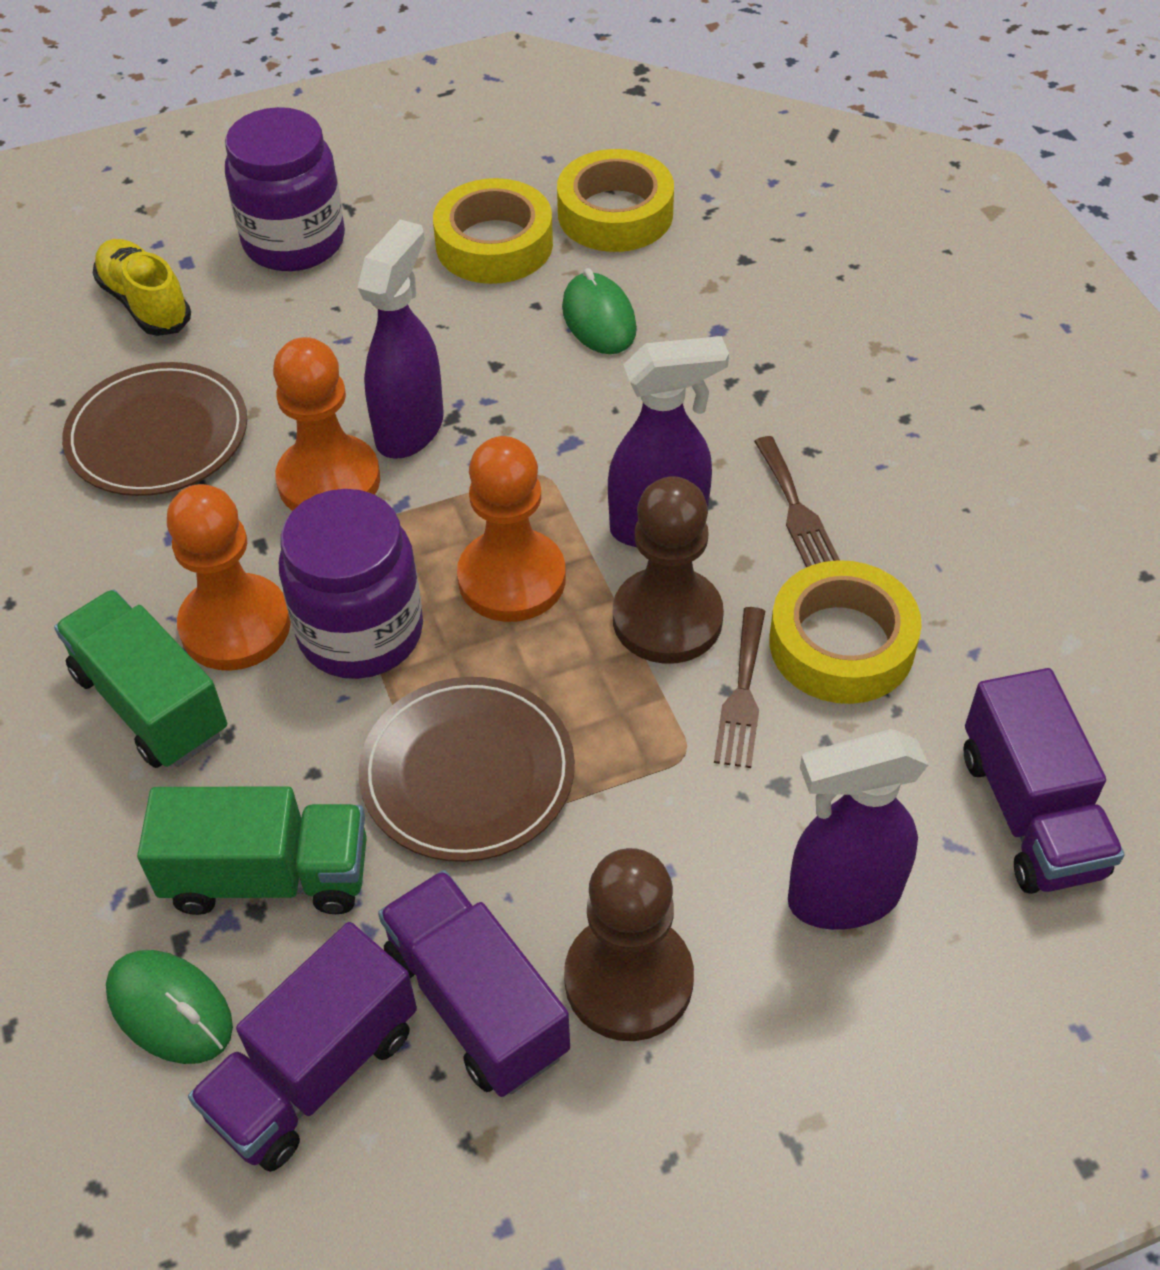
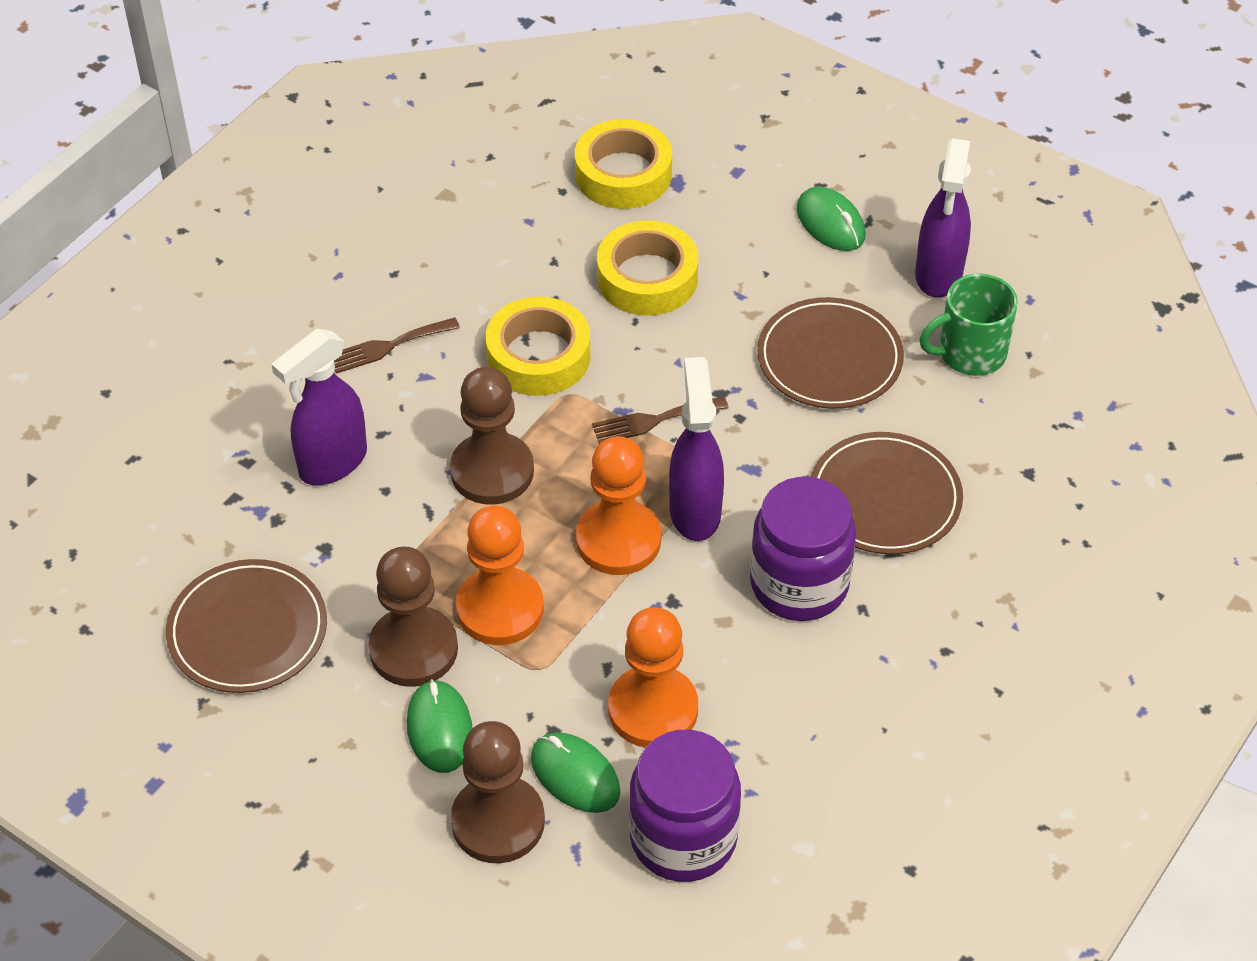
brown pawn: 2 -> 3
brown plate: 2 -> 3
green mouse: 2 -> 3
green mug: 0 -> 1
green truck: 2 -> 0
purple truck: 3 -> 0
yellow shoe: 1 -> 0

